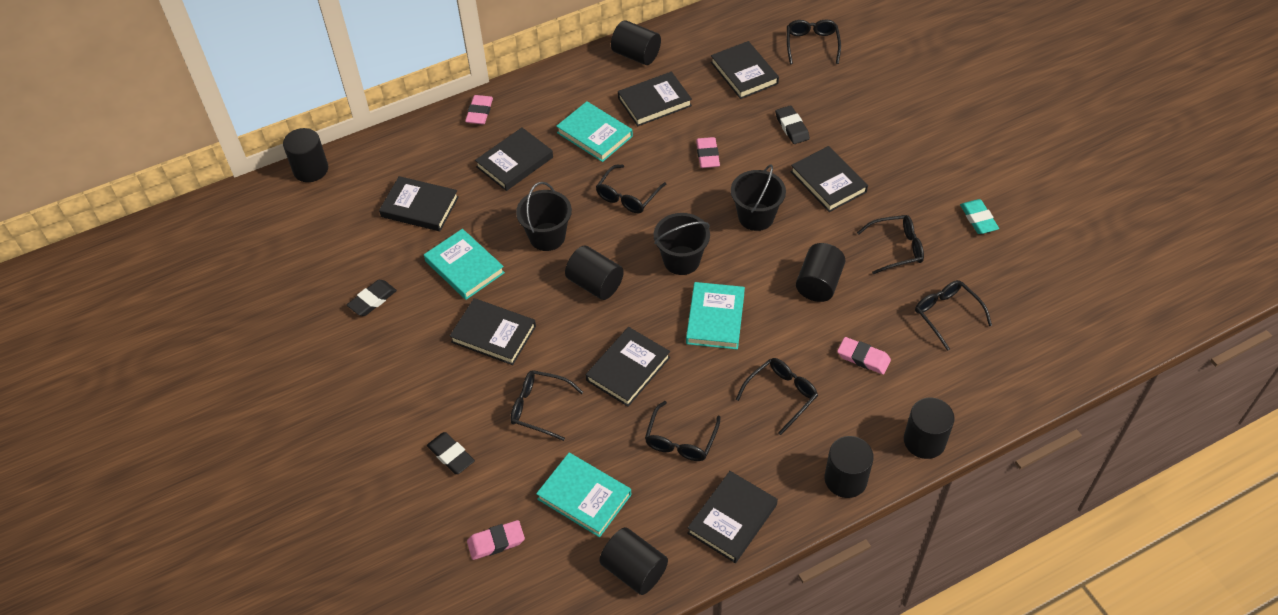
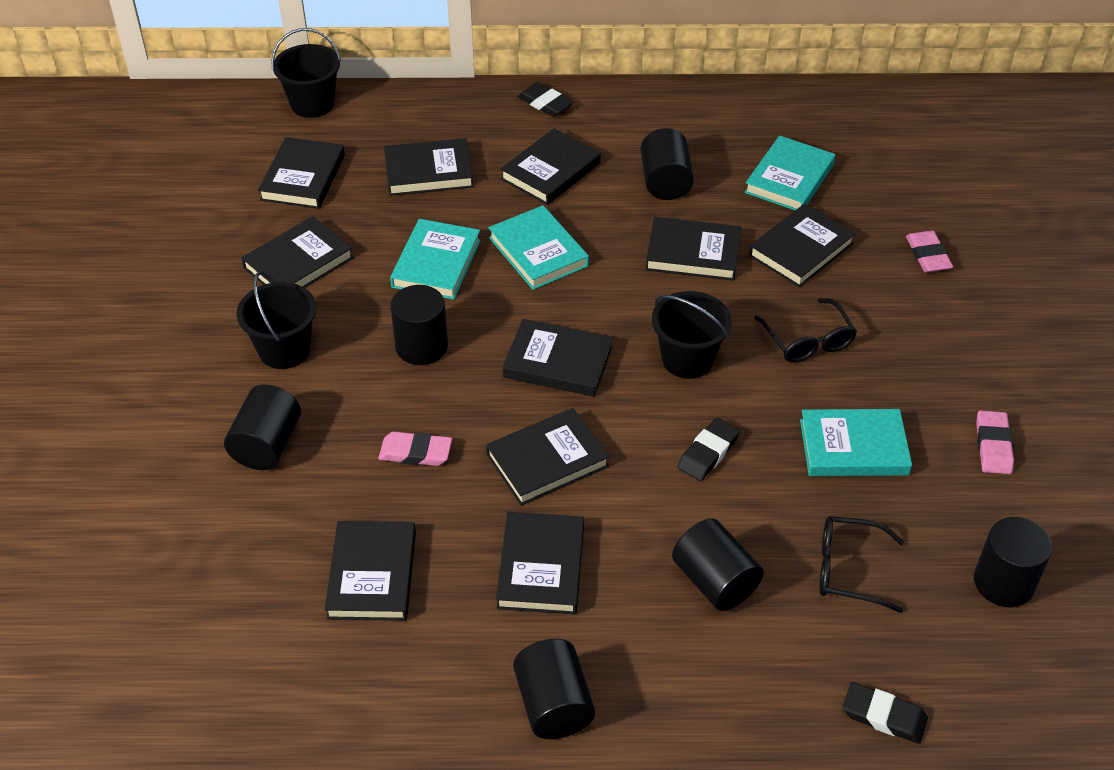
black book: 8 -> 10
black cylinder: 7 -> 6
black glasses: 7 -> 2
pink eraser: 4 -> 3
turquoise eraser: 1 -> 0

